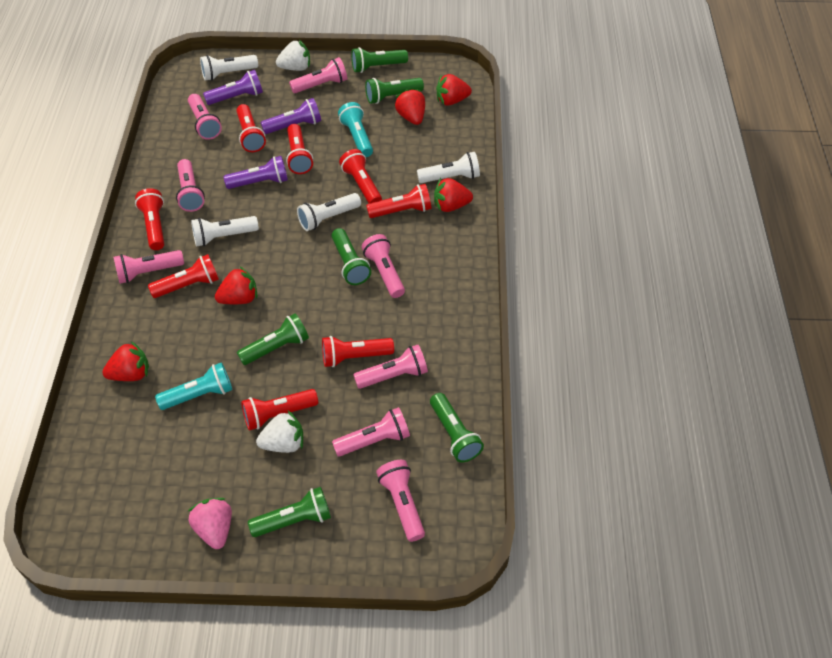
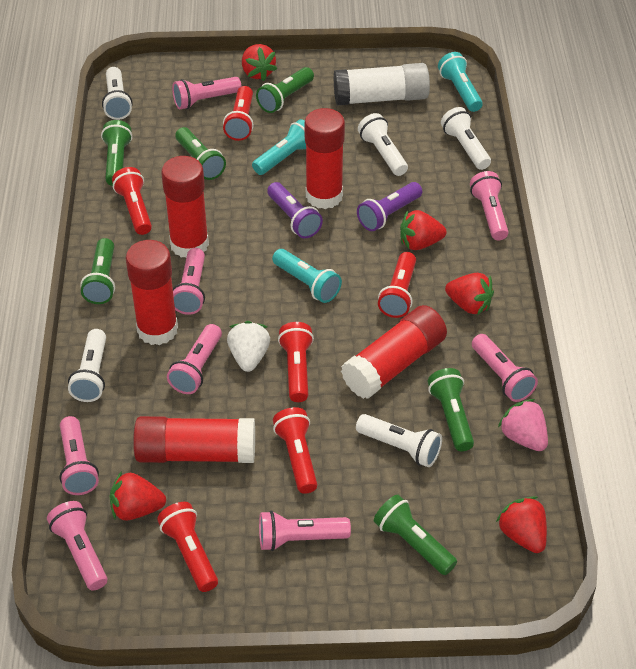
purple flashlight: 3 -> 2
red flashlight: 8 -> 6
red glue stick: 0 -> 5
turquoise flashlight: 2 -> 3
white flashlight: 4 -> 5
white glue stick: 0 -> 1
white strawberry: 2 -> 1

